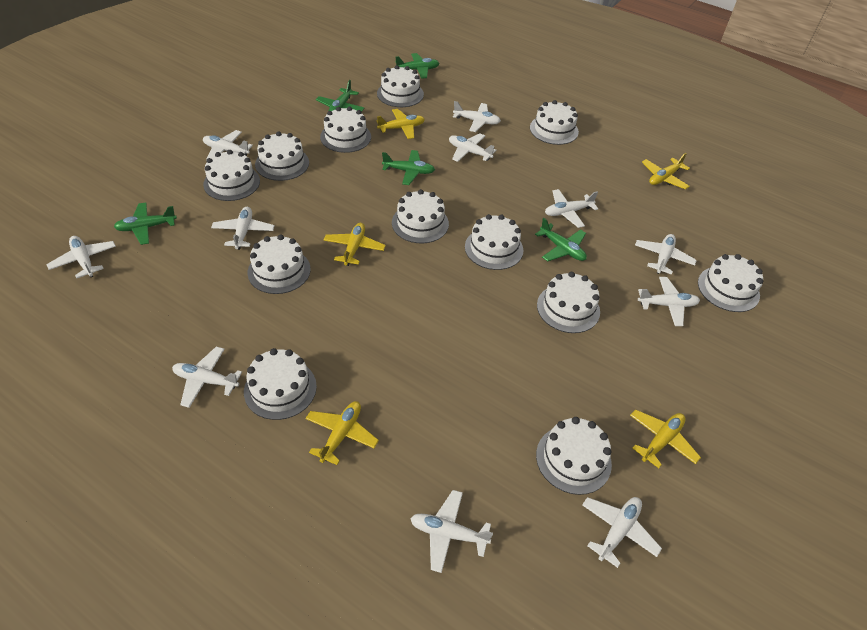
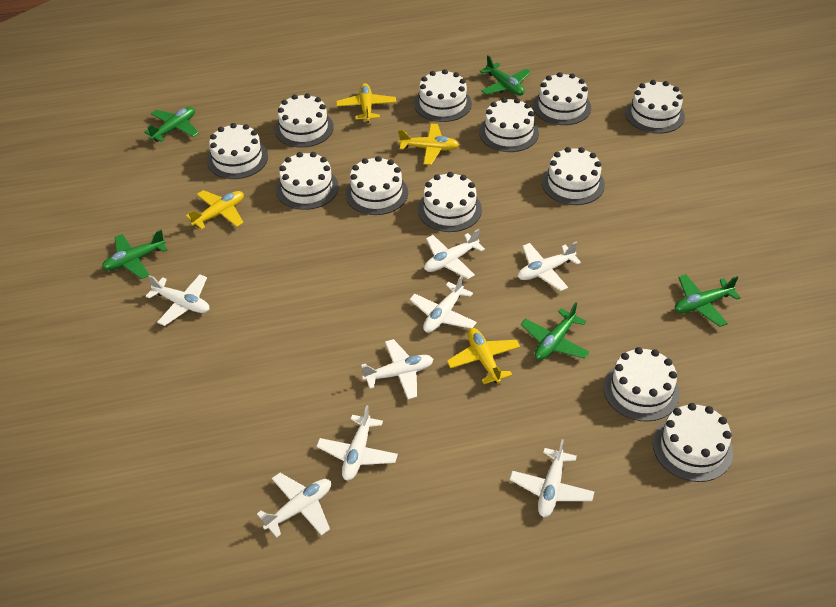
white plane: 11 -> 8
yellow plane: 5 -> 4

